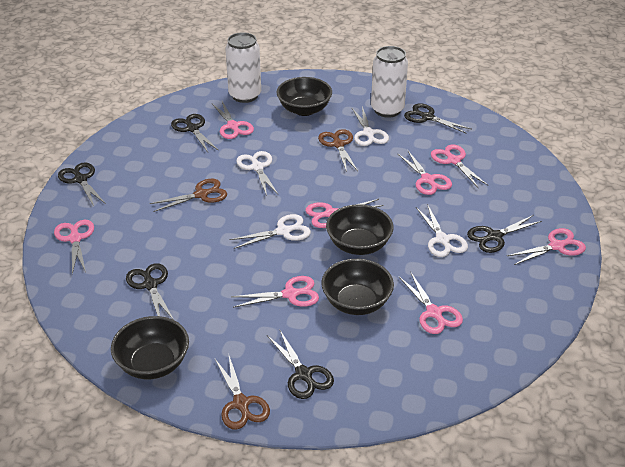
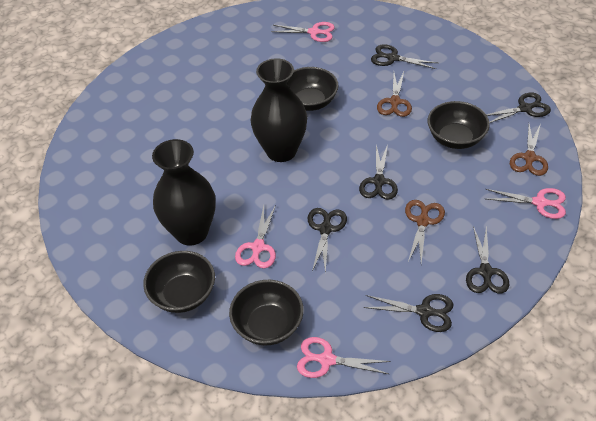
black vase: 0 -> 2
pink scissors: 8 -> 4
white can: 2 -> 0
white scissors: 4 -> 0

